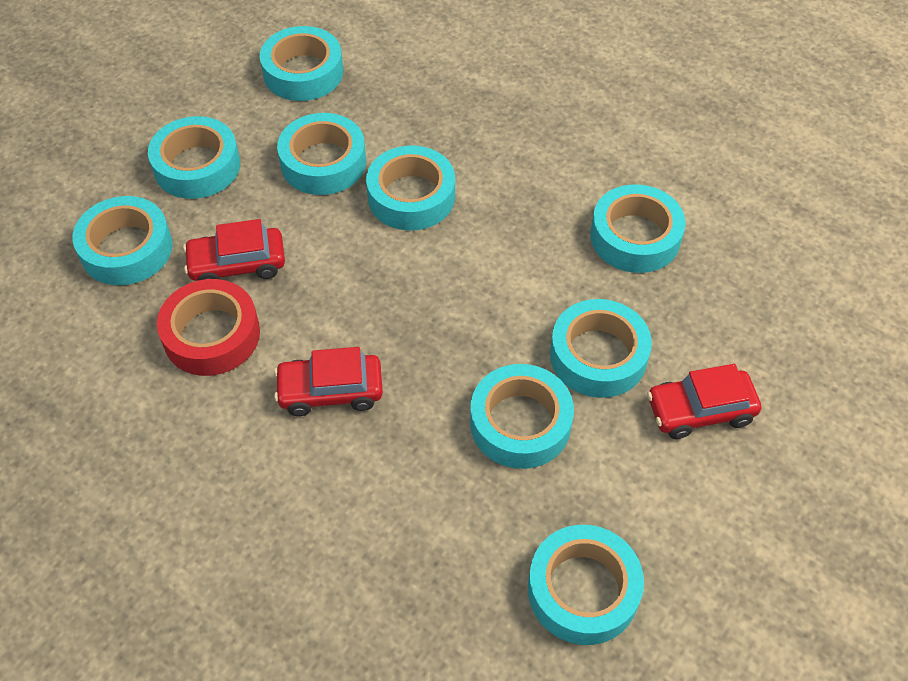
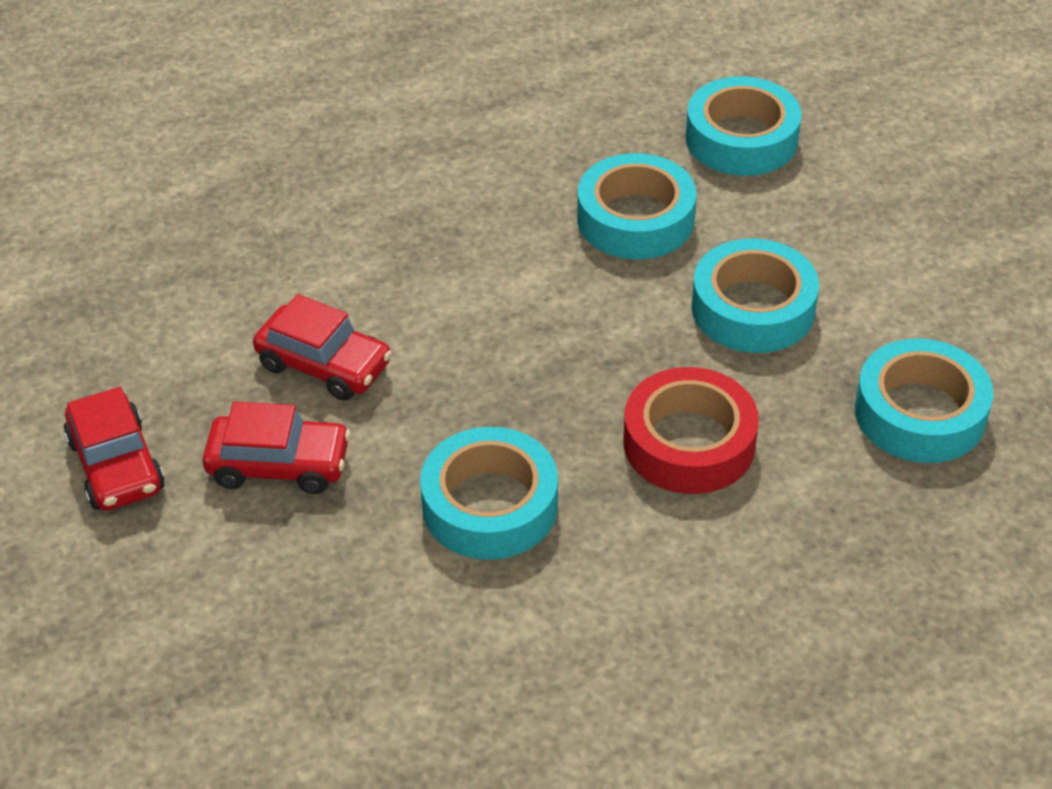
turquoise tape: 9 -> 5

